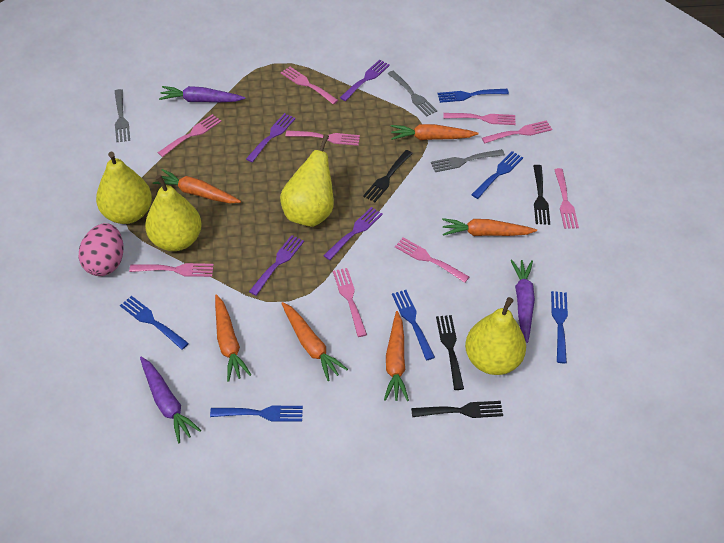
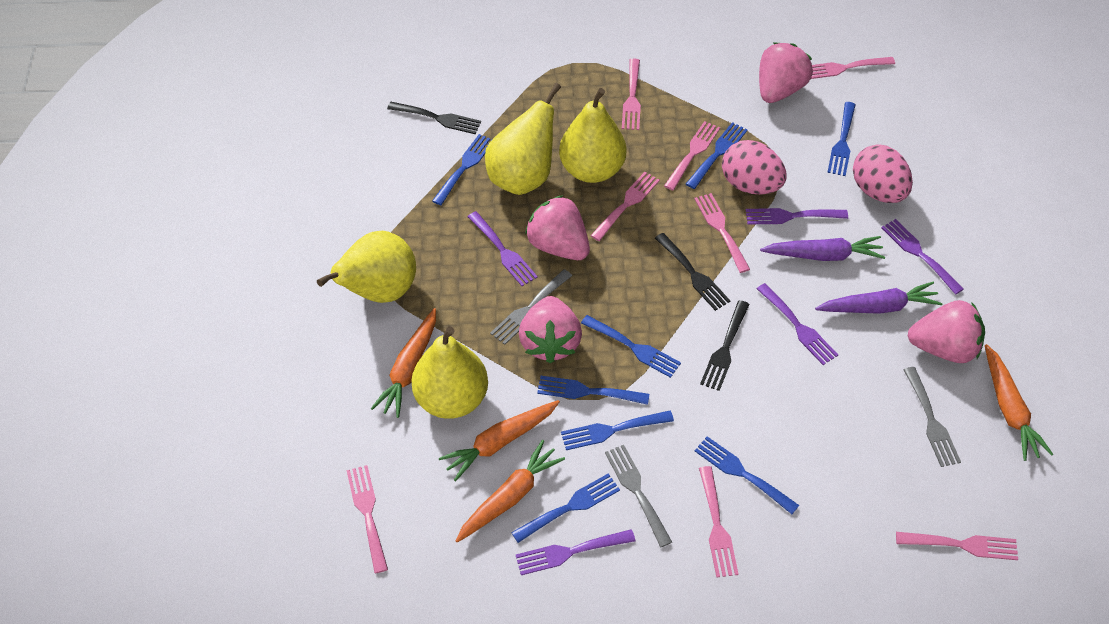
black fork: 4 -> 3
blue fork: 6 -> 8
orange carrot: 6 -> 4
pink egg: 1 -> 2
pink fork: 9 -> 8
pink strawberry: 0 -> 4
purple carrot: 3 -> 2
purple fork: 4 -> 5

